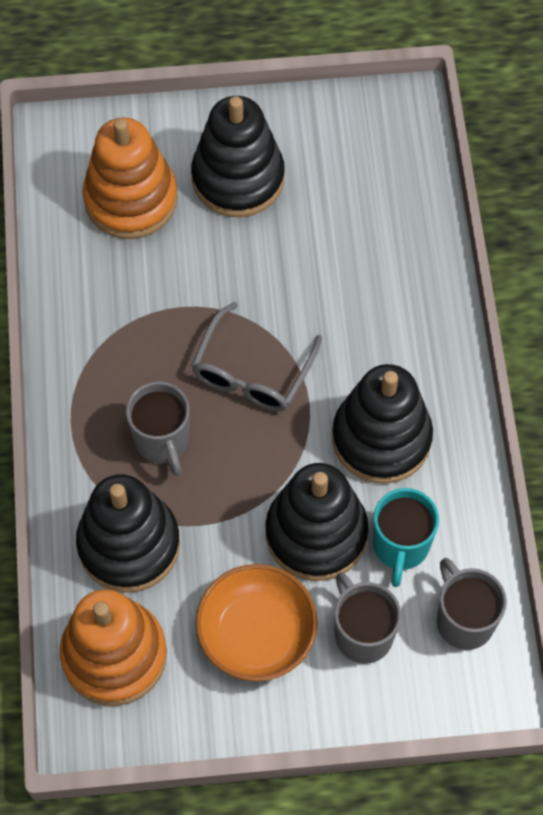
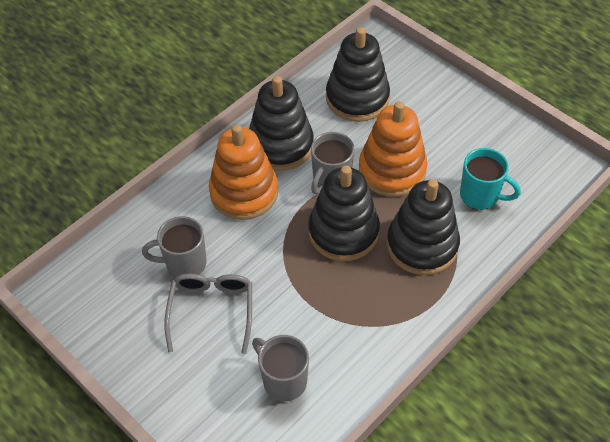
orange bowl: 1 -> 0

